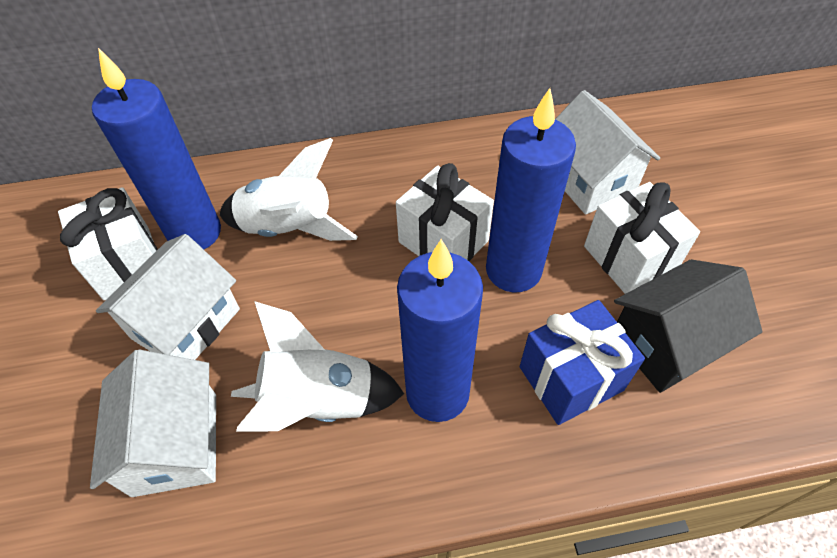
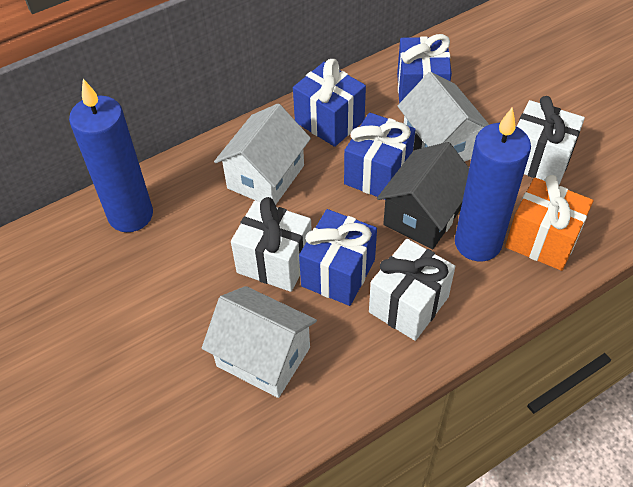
blue candle: 3 -> 2
blue gift: 1 -> 4
orange gift: 0 -> 1
white rocket: 2 -> 0

